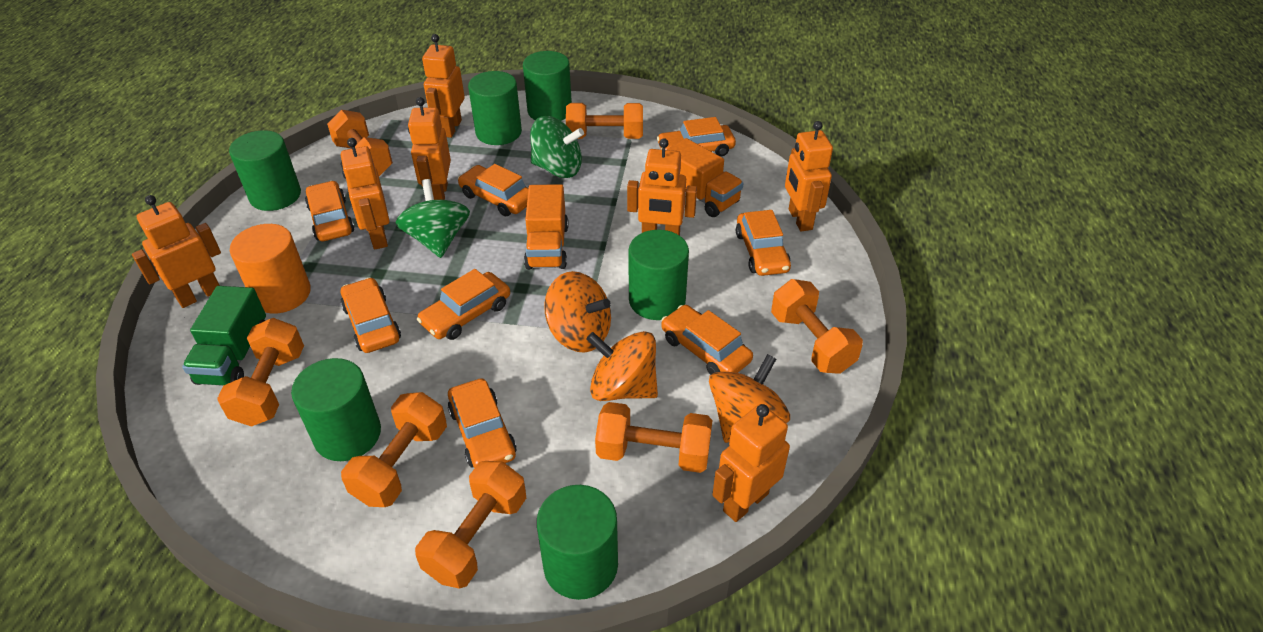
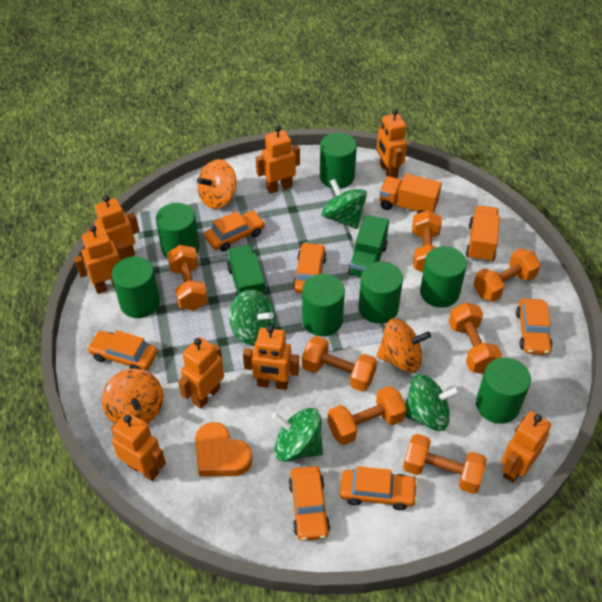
green cylinder: 6 -> 7
green spinning top: 2 -> 4
green truck: 1 -> 2
orange car: 8 -> 6
orange cylinder: 1 -> 0
orange heart: 0 -> 1
orange robot: 7 -> 8

